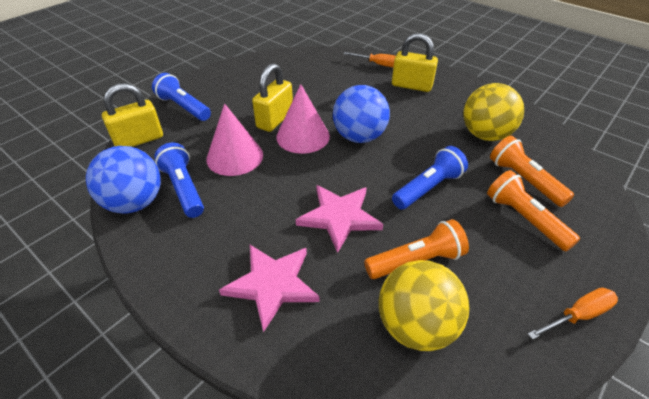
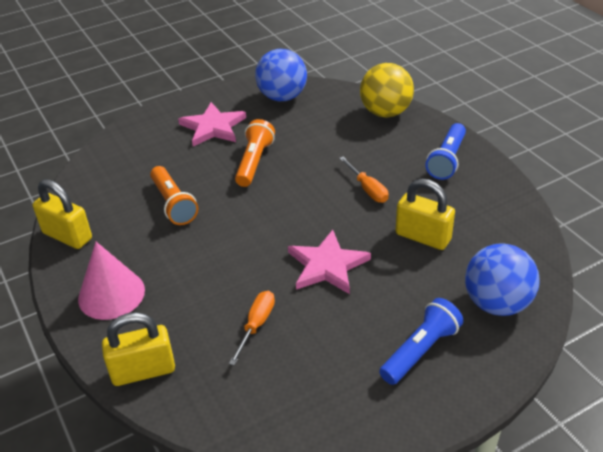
blue flashlight: 3 -> 2
orange flashlight: 3 -> 2
pink cone: 2 -> 1
yellow ball: 2 -> 1

